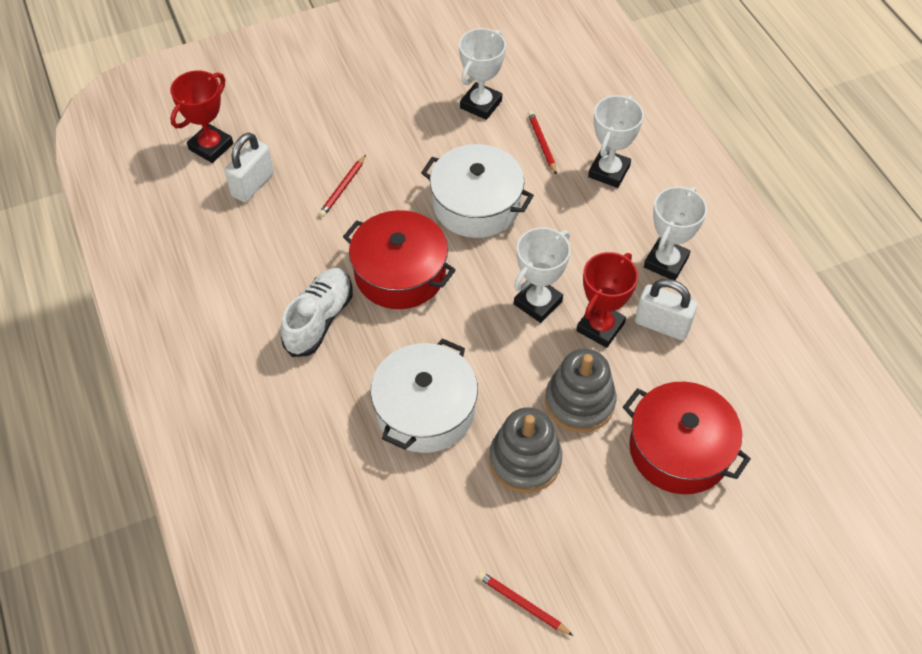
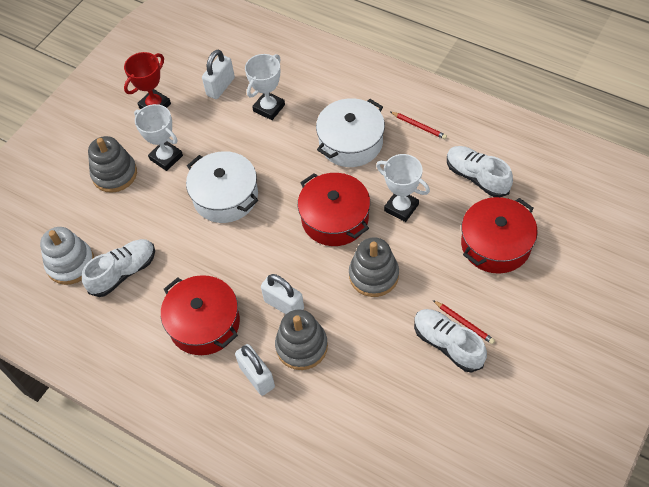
grey stacking toy: 2 -> 3
red pencil: 3 -> 2
red pot: 2 -> 3
red trophy: 2 -> 1
white padlock: 2 -> 3
white shoe: 1 -> 3
white stacking toy: 0 -> 1
white trophy: 4 -> 3

